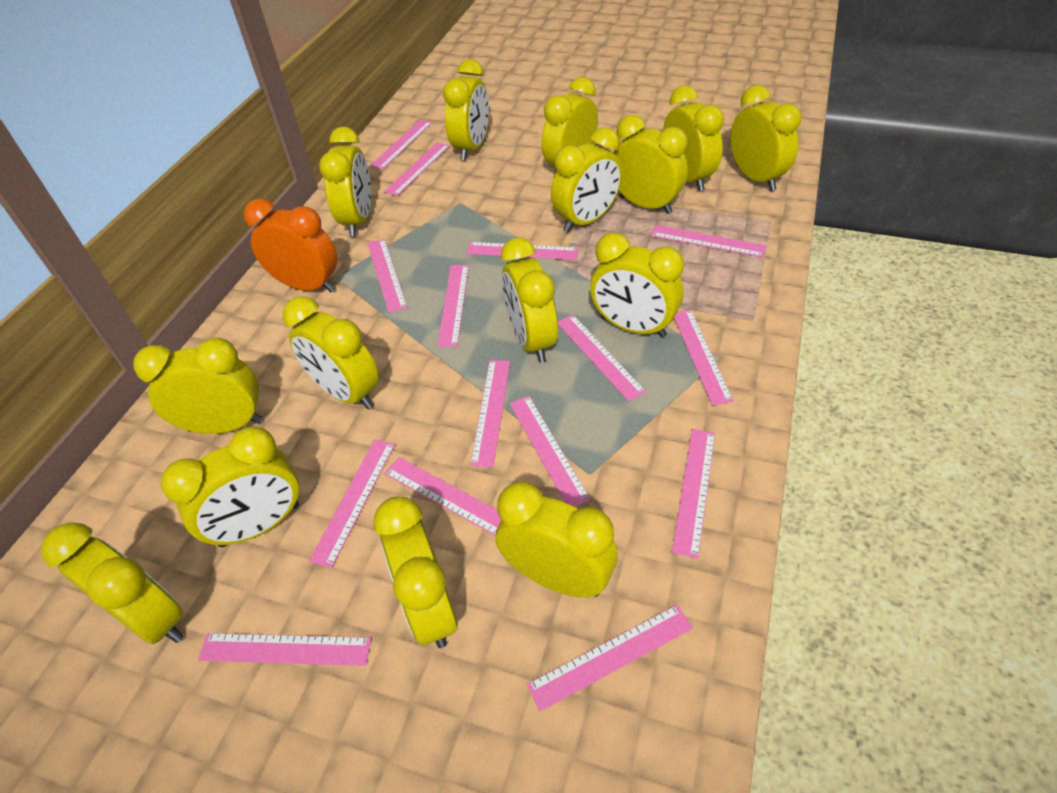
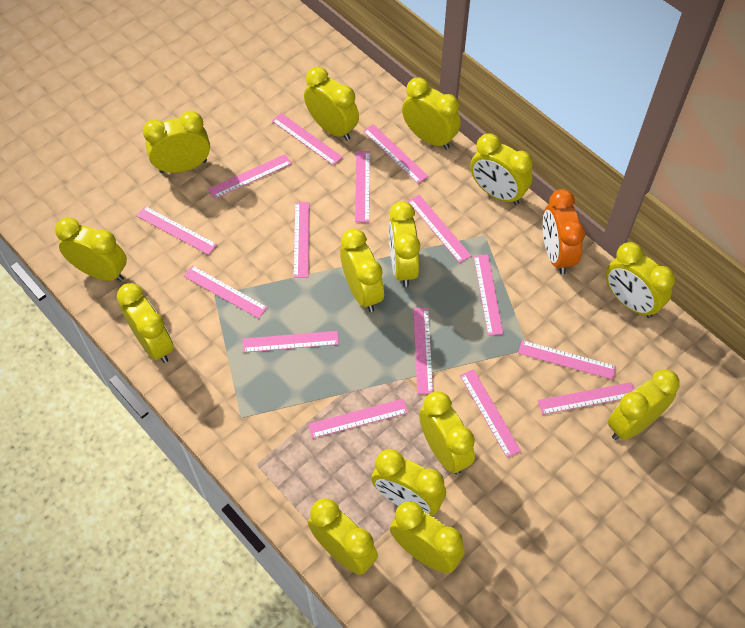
yellow clock: 15 -> 14

